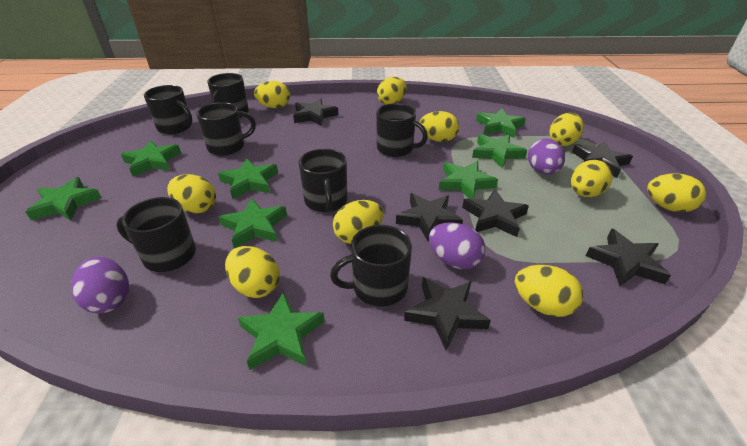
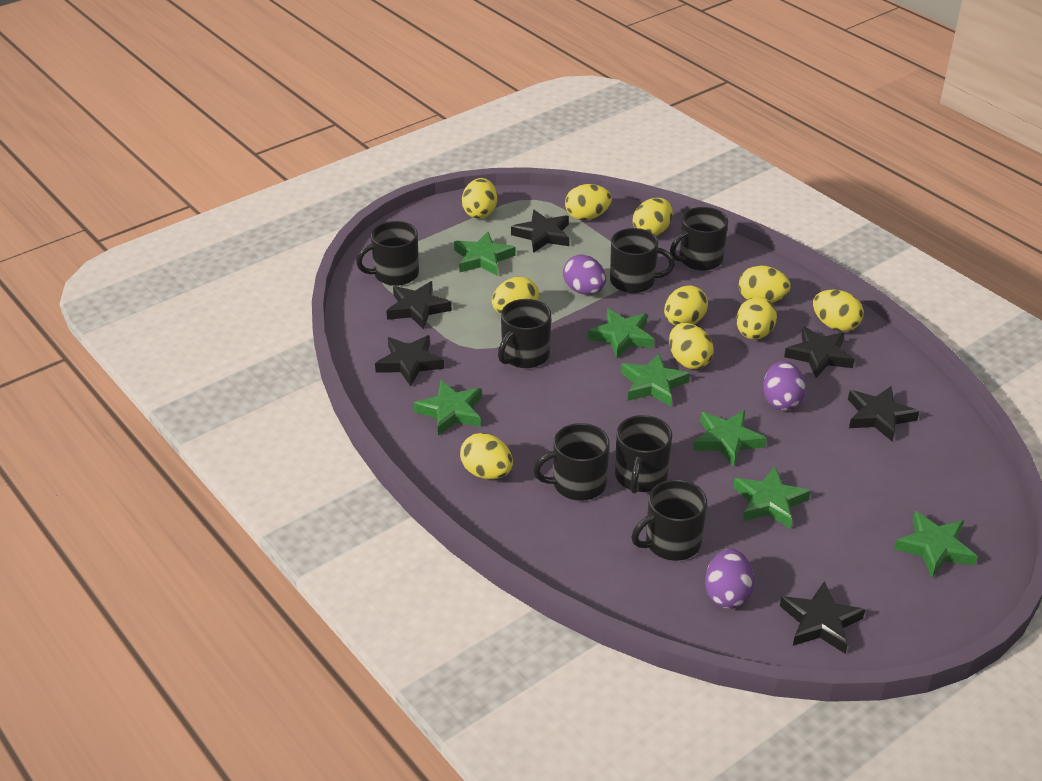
green star: 8 -> 7

